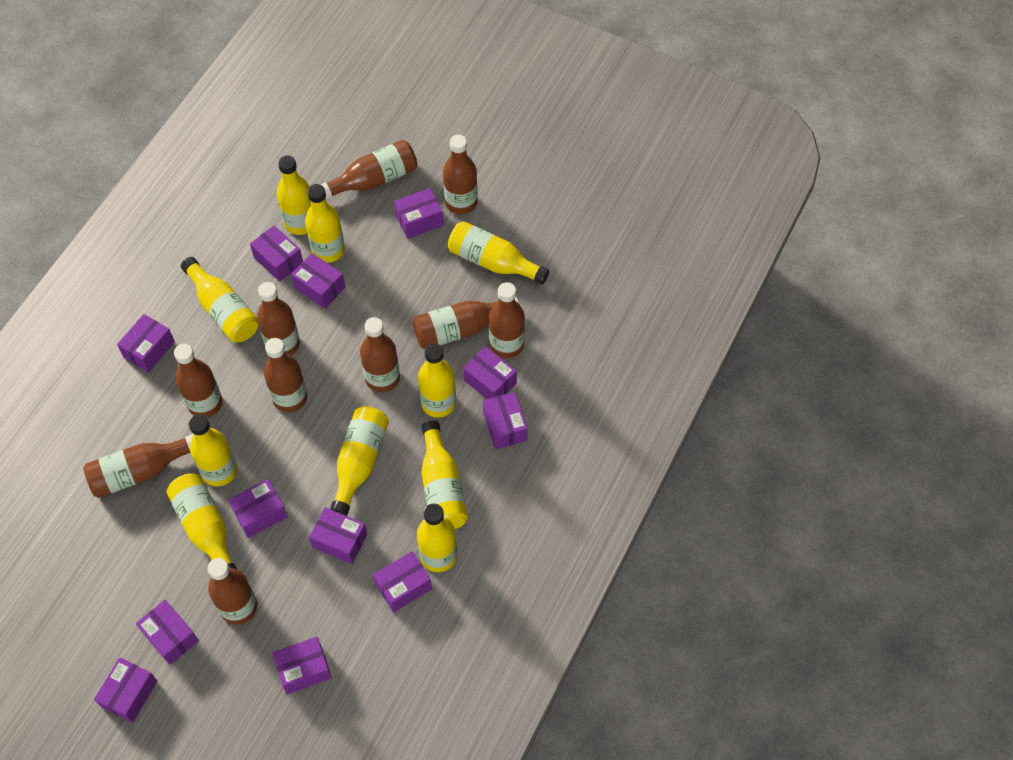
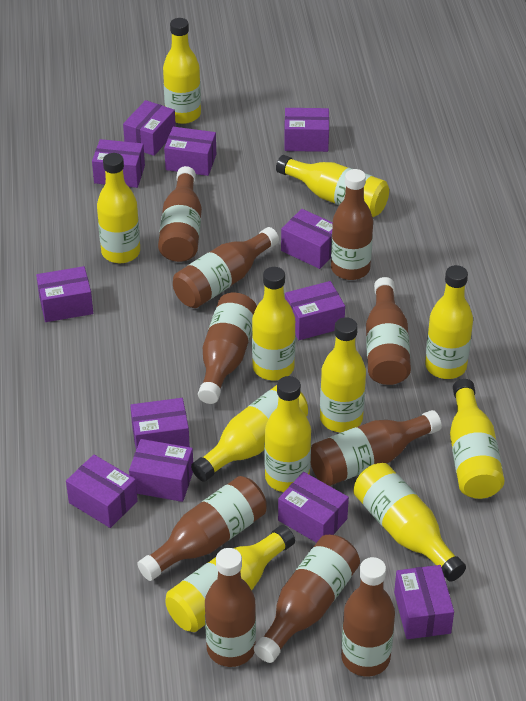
yellow bottle: 10 -> 11

